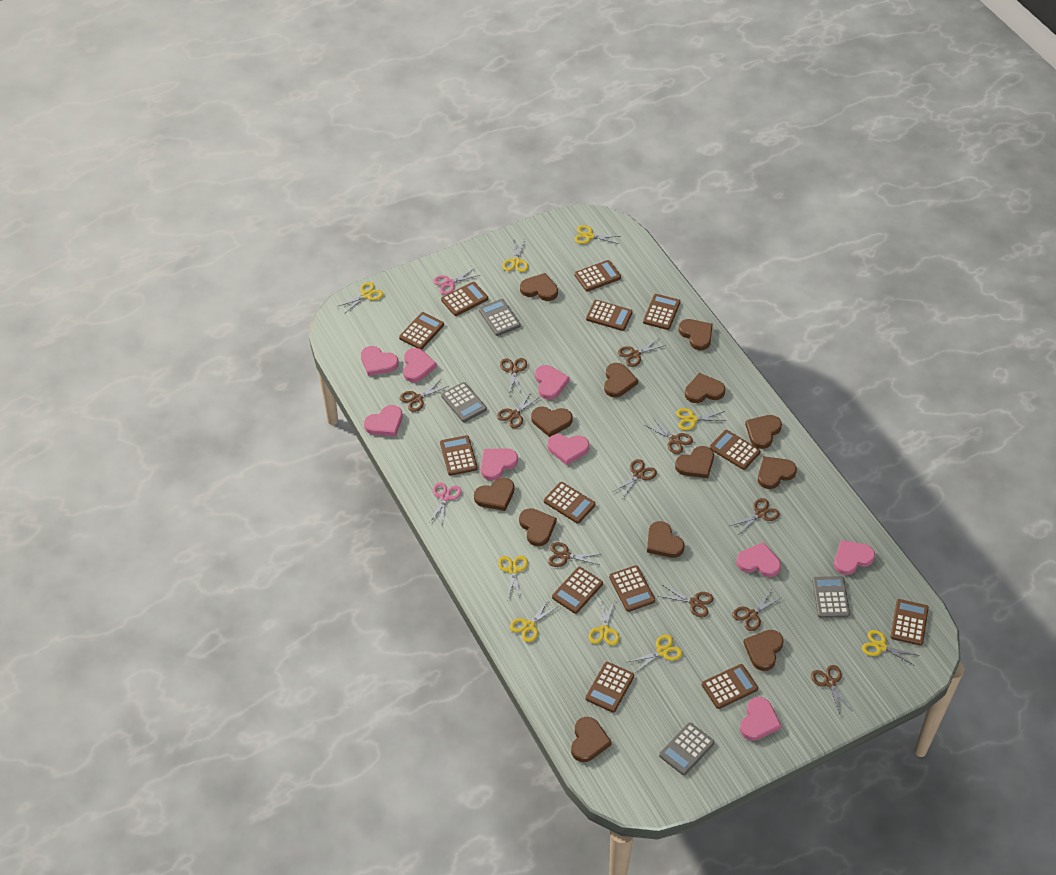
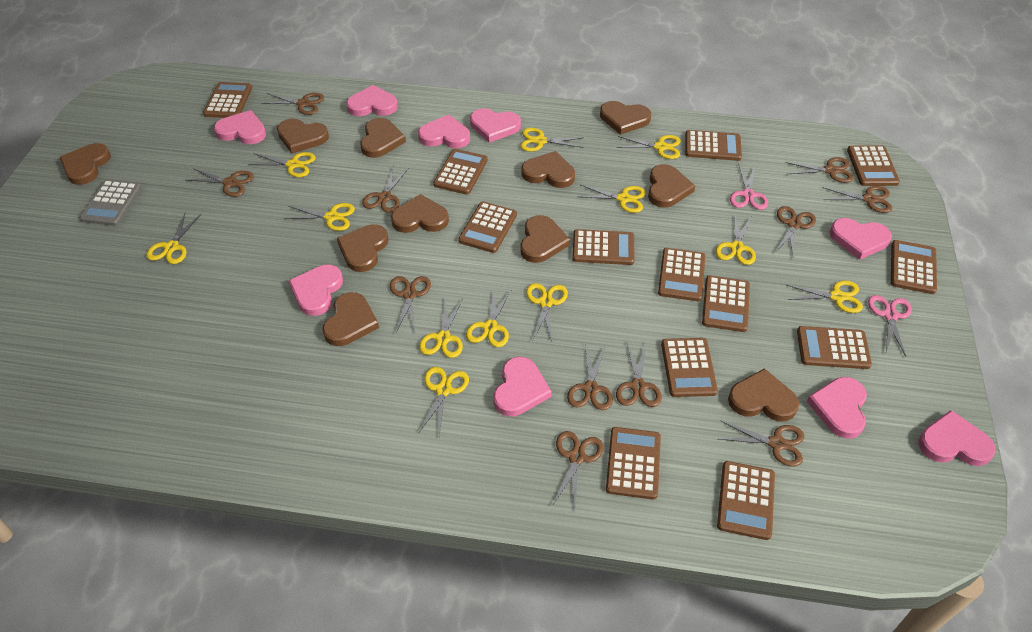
brown heart: 13 -> 11
grey calculator: 4 -> 1
yellow scissors: 9 -> 12

